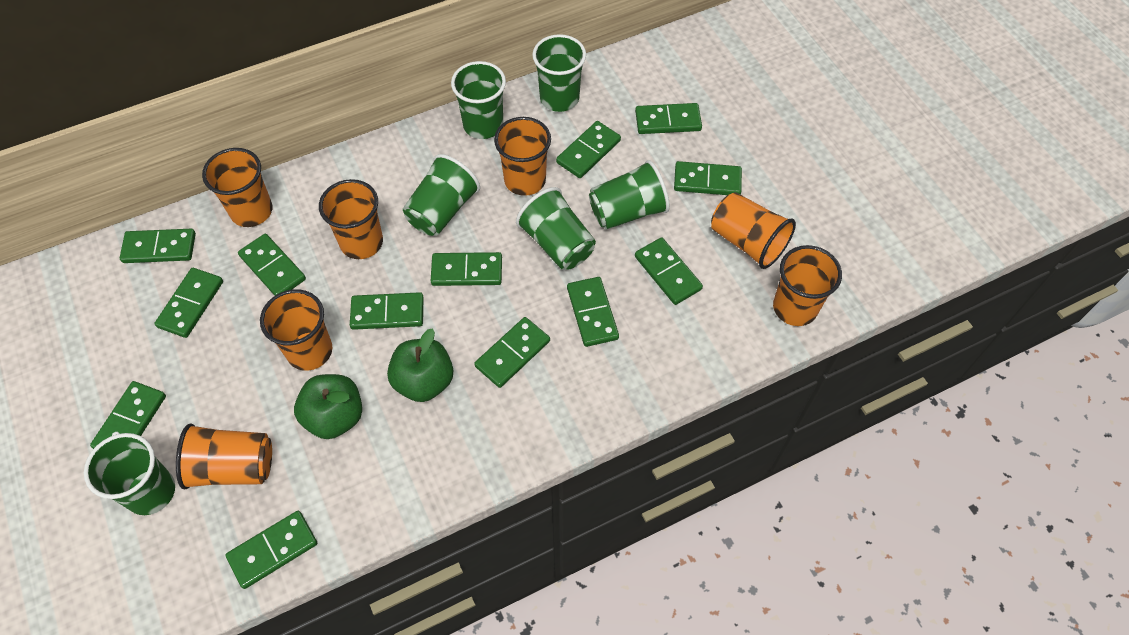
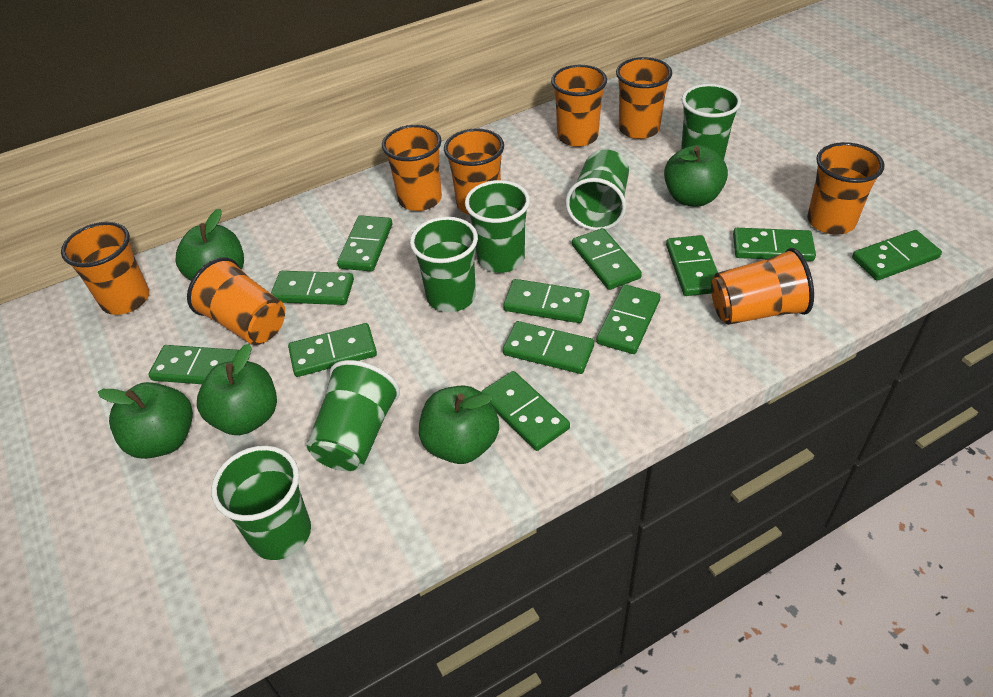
green apple: 2 -> 5
green domino: 13 -> 12
orange cup: 7 -> 8

